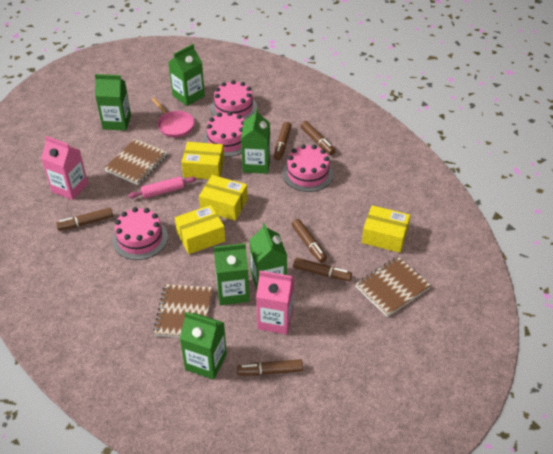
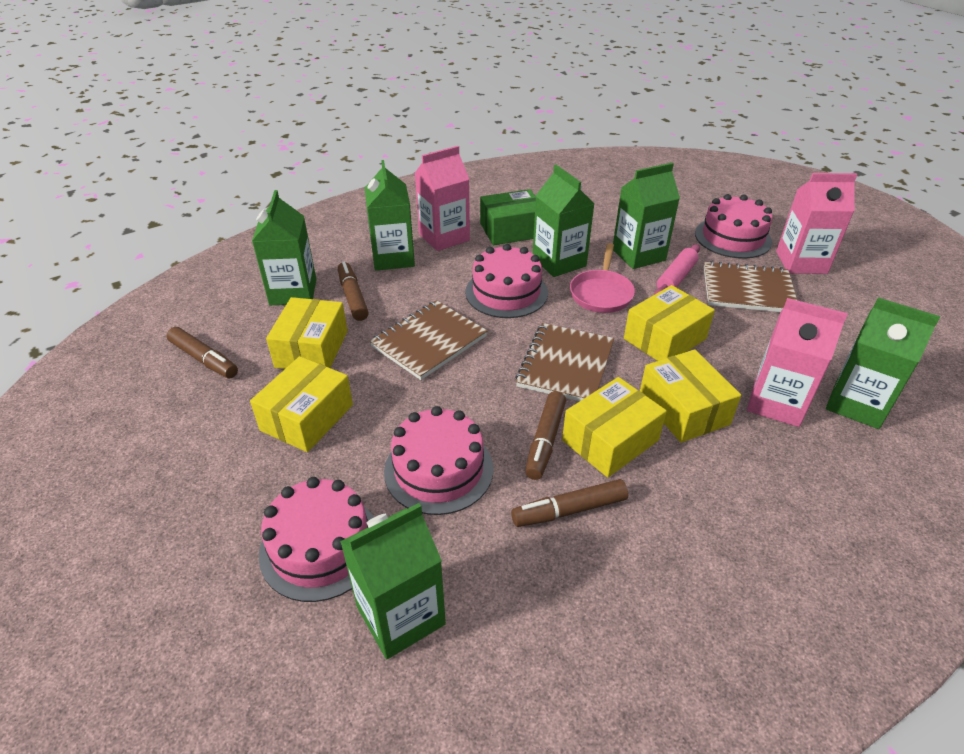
brown marker: 6 -> 4
green box: 0 -> 1
pink carton: 2 -> 3
yellow box: 4 -> 5

